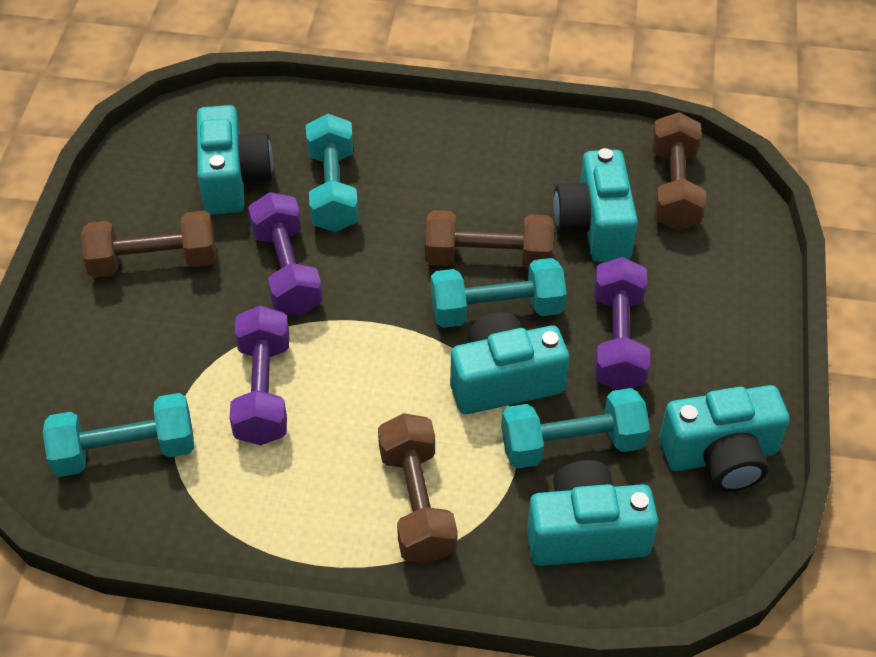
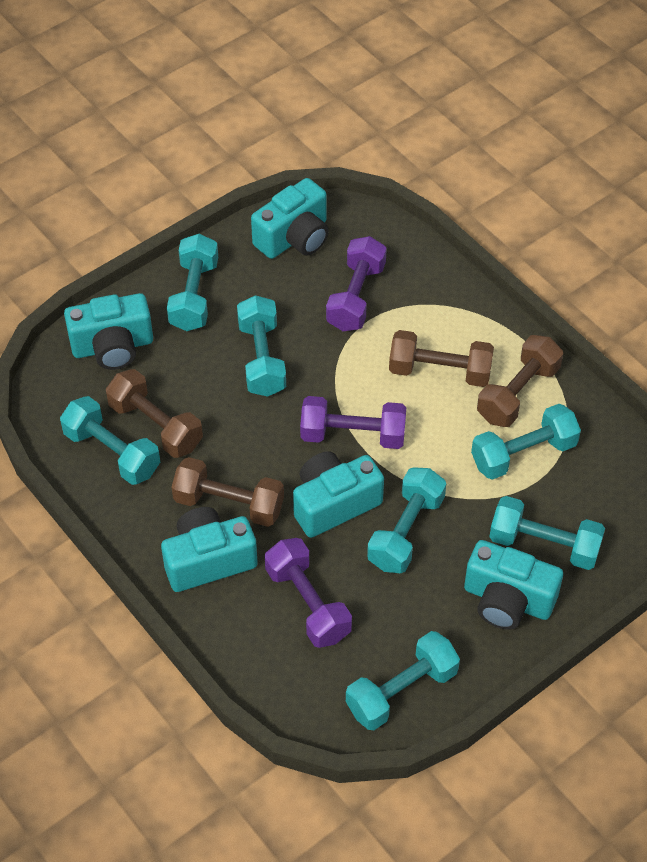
turquoise dumbbell: 4 -> 7

